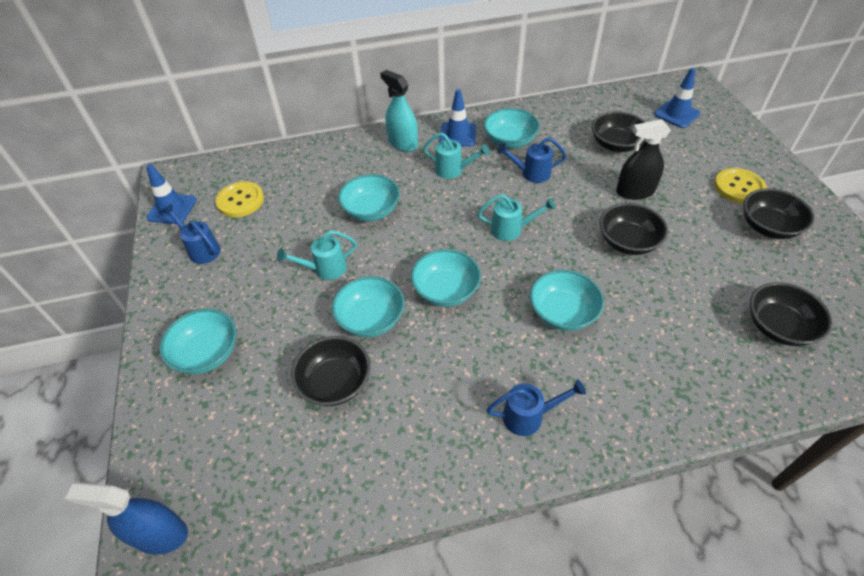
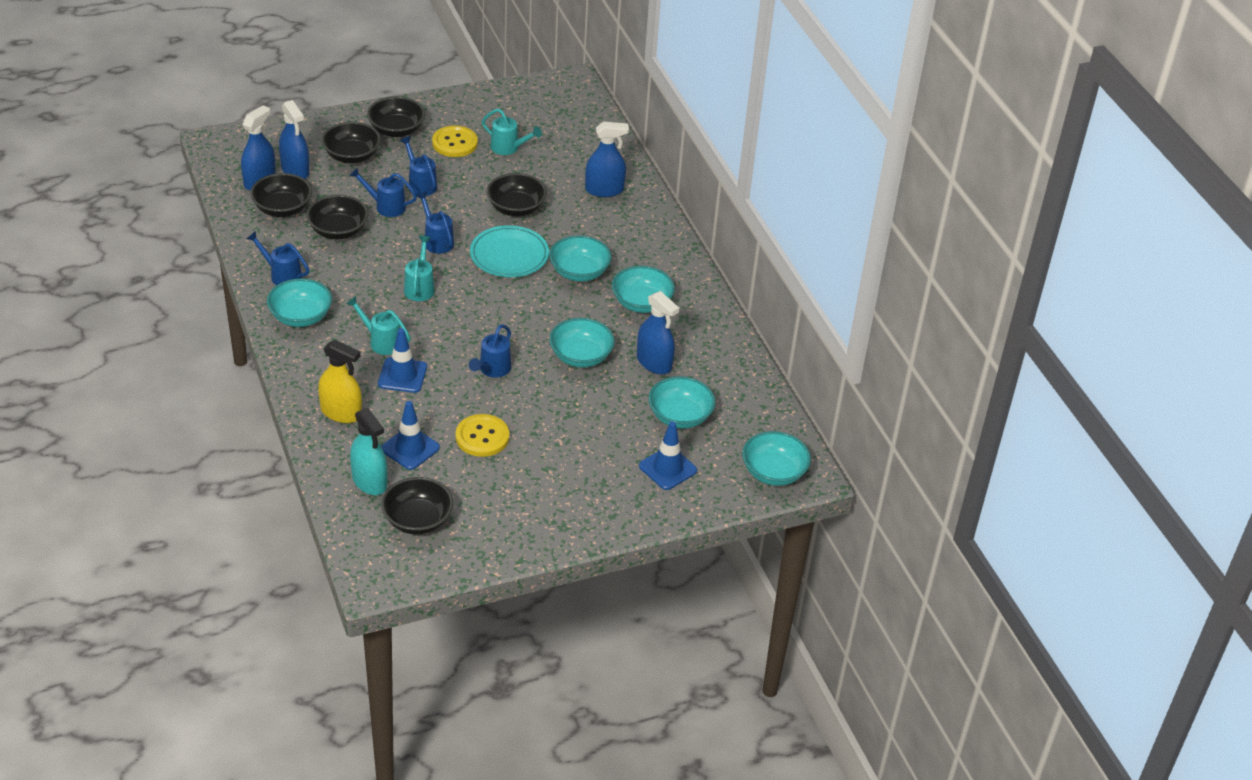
black bowl: 5 -> 6
black spray bottle: 1 -> 0
blue spray bottle: 1 -> 4
blue watering can: 3 -> 5
turquoise plate: 0 -> 1
yellow spray bottle: 0 -> 1

